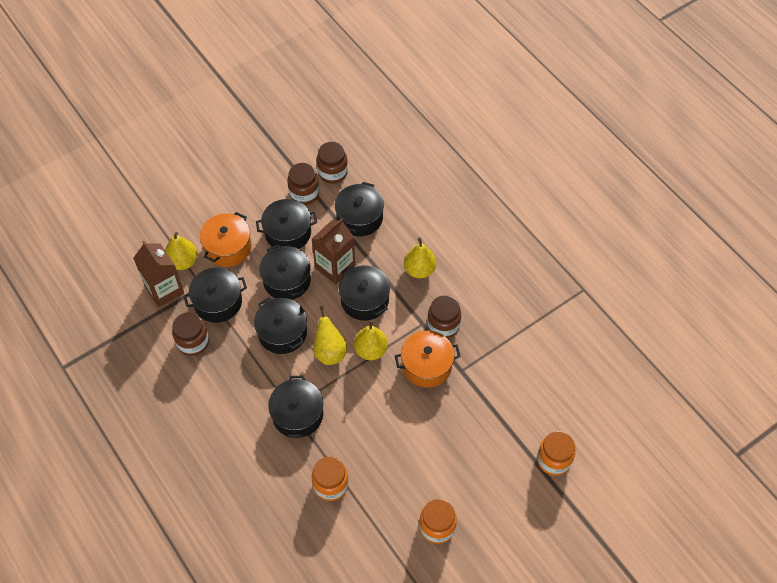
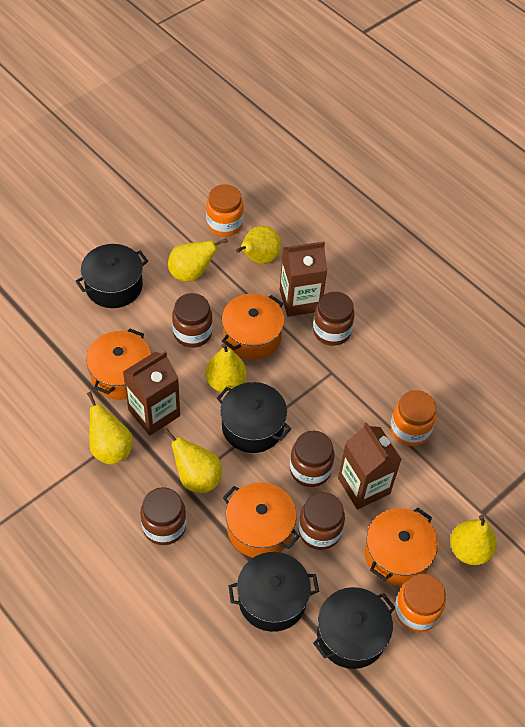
black pot: 7 -> 4
brown carton: 2 -> 3
brown jar: 4 -> 5
orange pot: 2 -> 4
yellow pear: 4 -> 6

